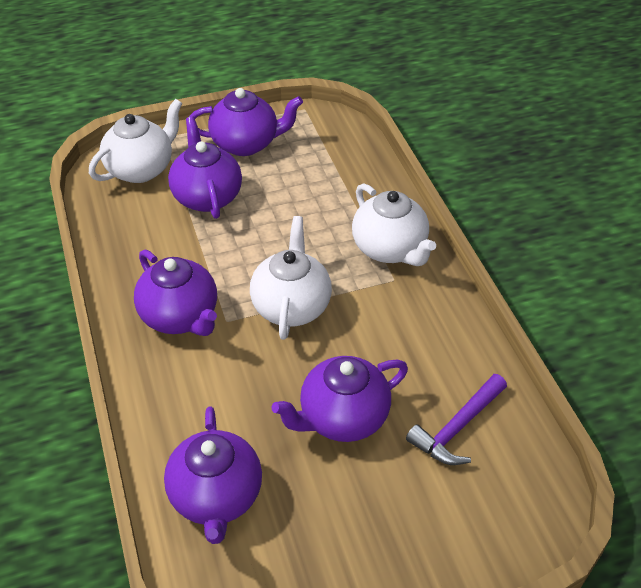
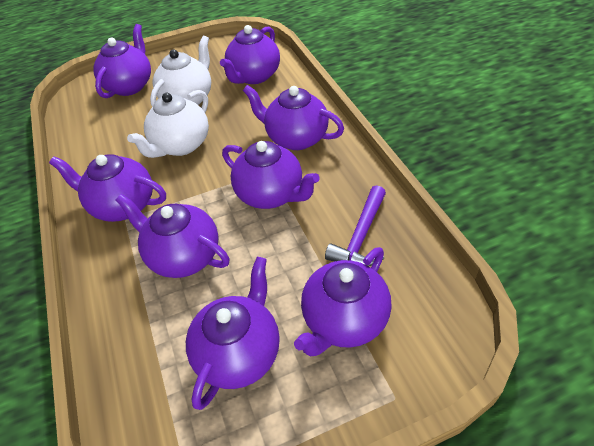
purple teapot: 5 -> 8
white teapot: 3 -> 2

